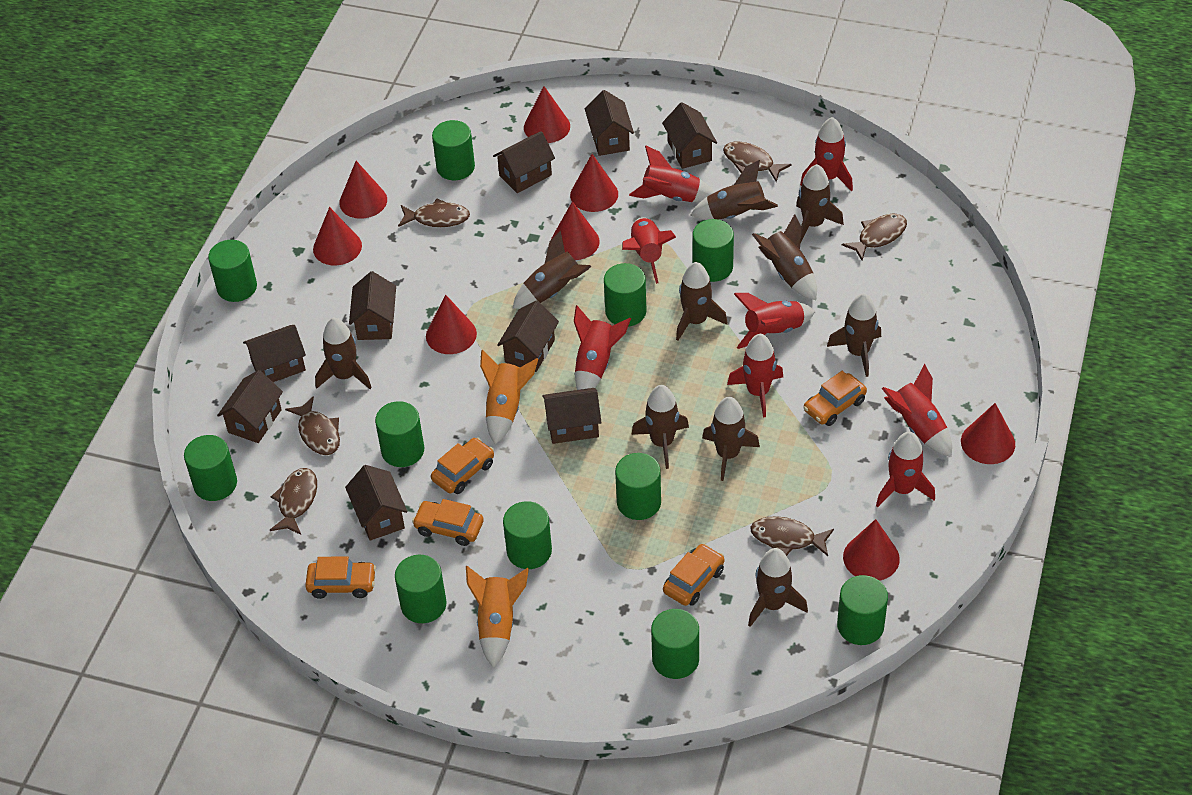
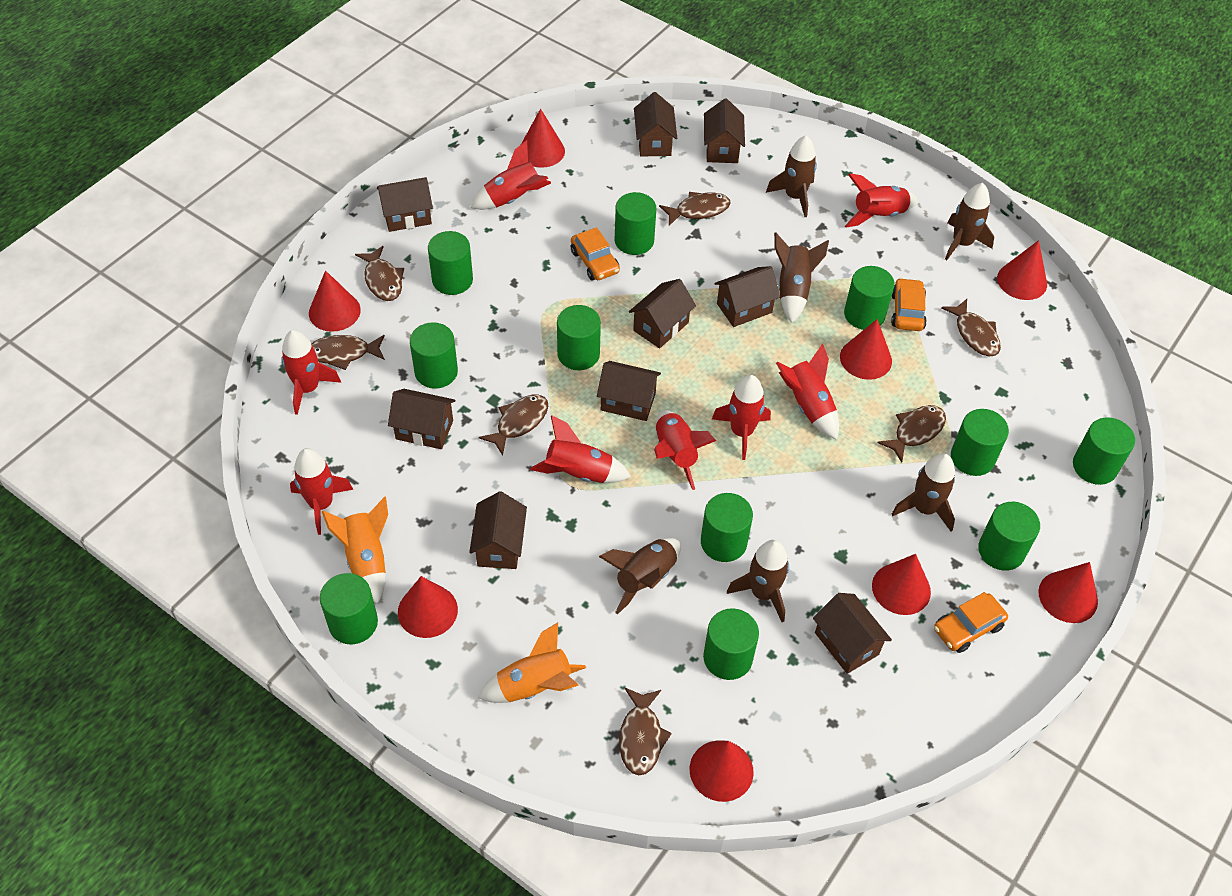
brown fish: 6 -> 7
brown rocket: 10 -> 6
orange car: 5 -> 3

